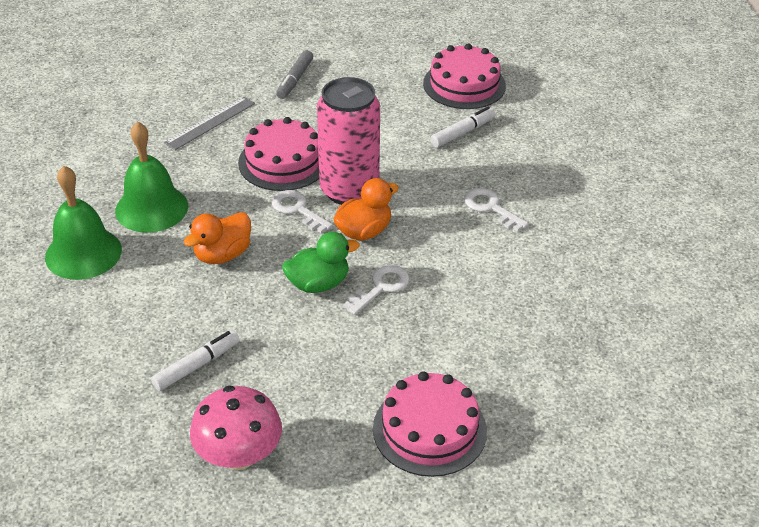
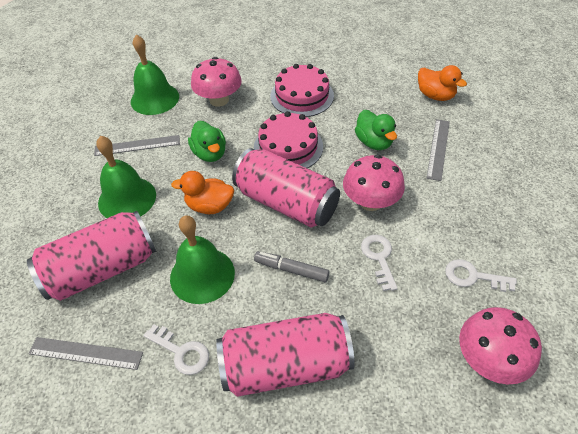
green bell: 2 -> 3
green duck: 1 -> 2
grey ruler: 1 -> 3
pink cake: 3 -> 2
pink can: 1 -> 3
pink mushroom: 1 -> 3
white marker: 2 -> 0

